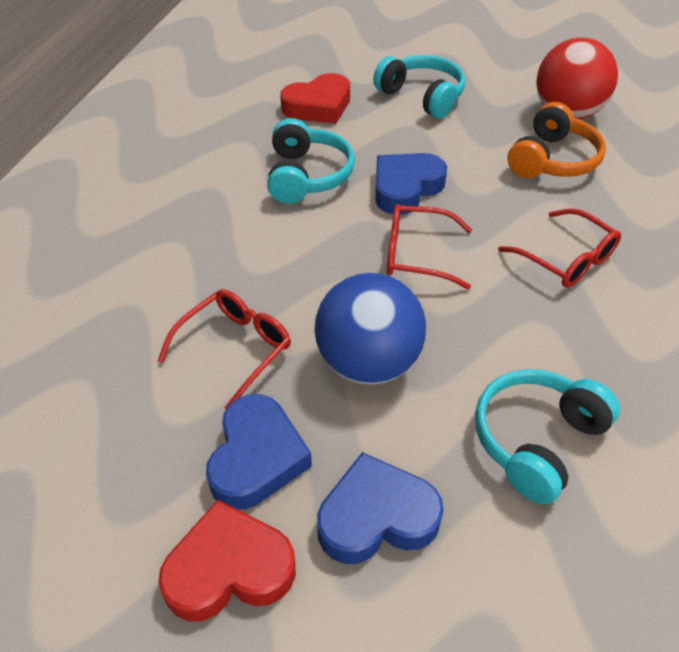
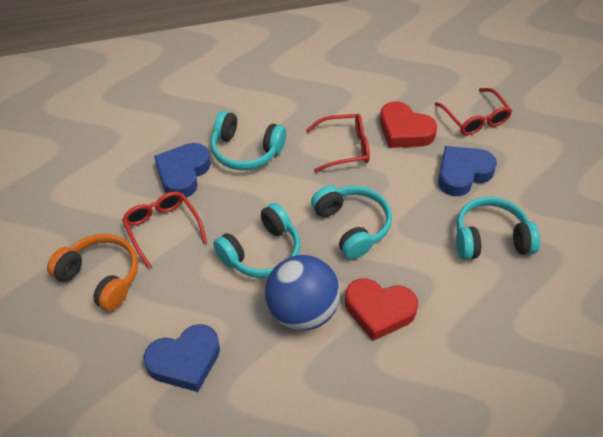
red ball: 1 -> 0
turquoise headphones: 3 -> 4

